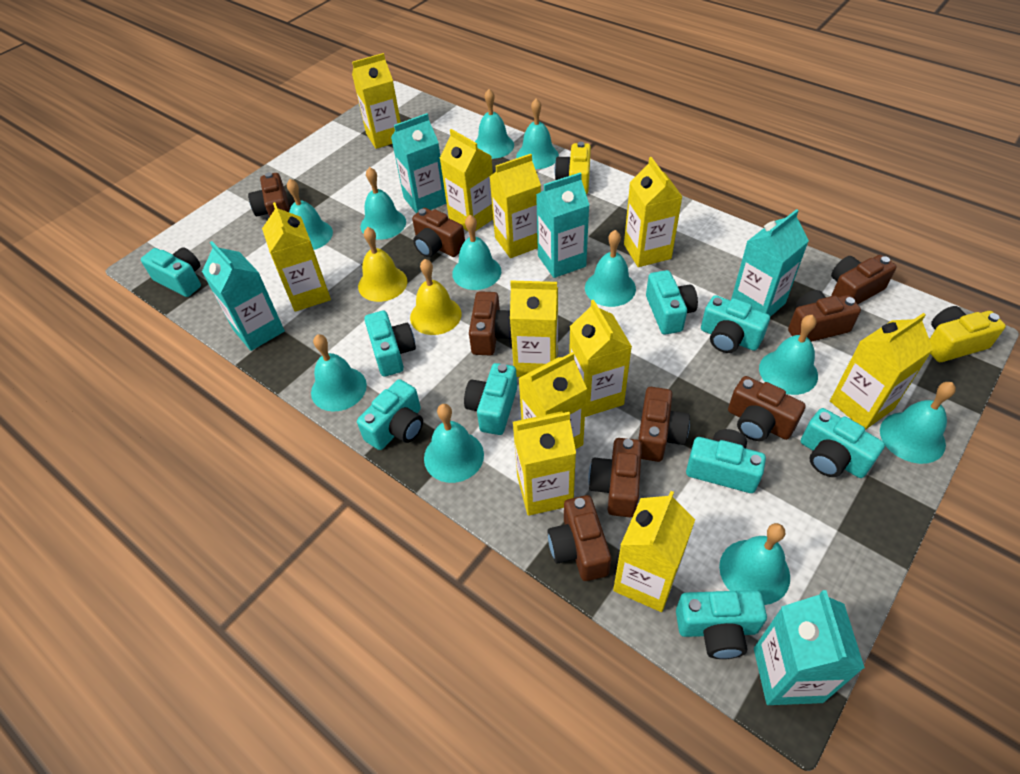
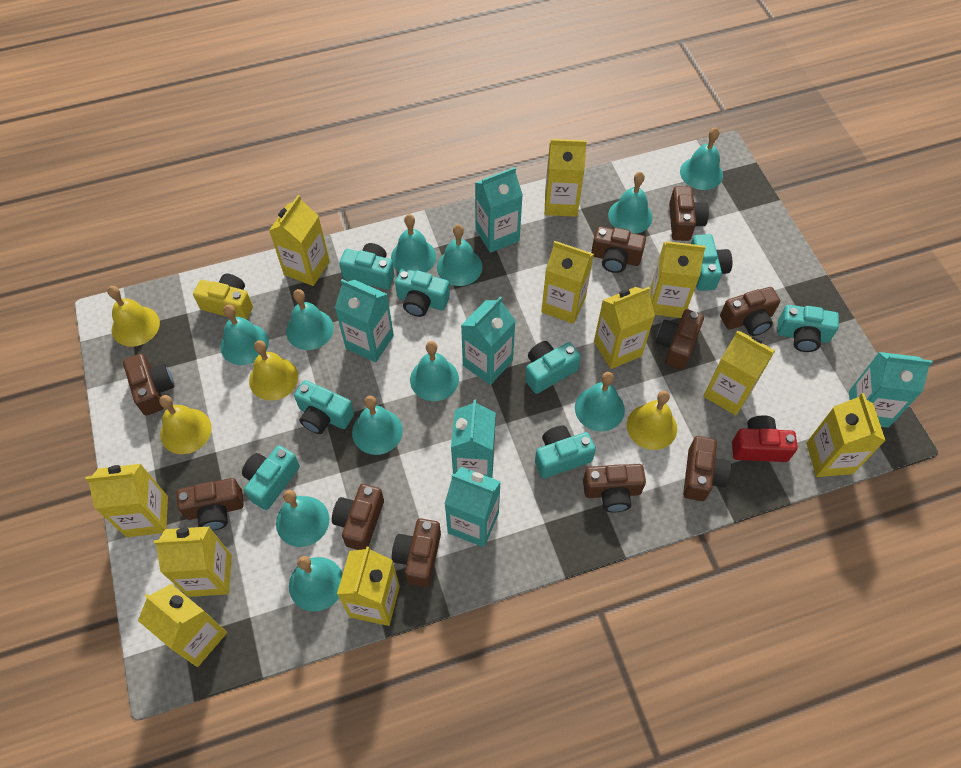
brown camera: 9 -> 10
red camera: 0 -> 1
turquoise camera: 9 -> 8
turquoise carton: 5 -> 6
yellow bell: 2 -> 4
yellow camera: 2 -> 1

